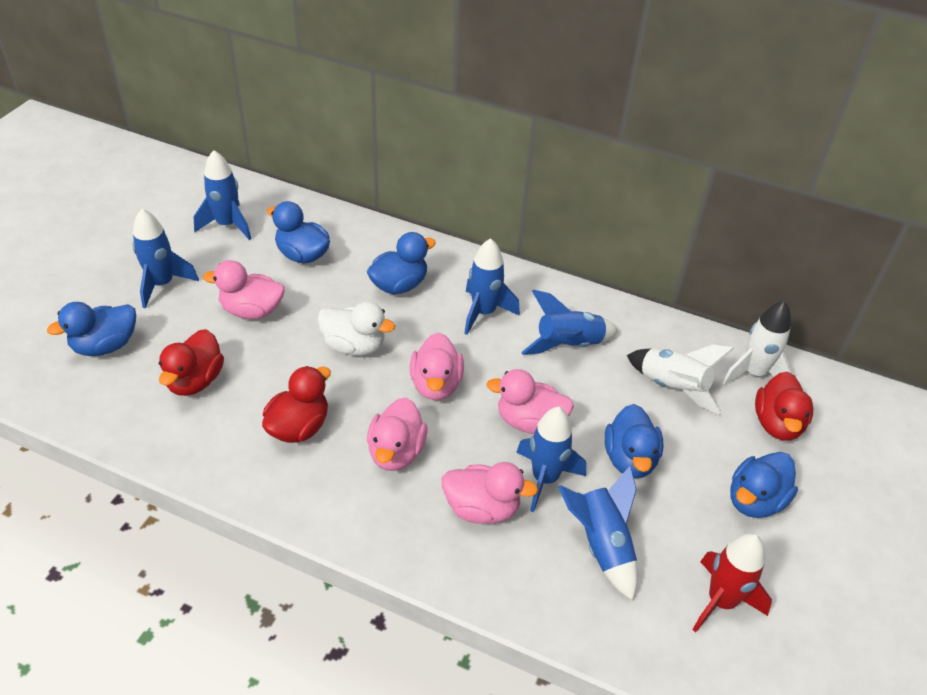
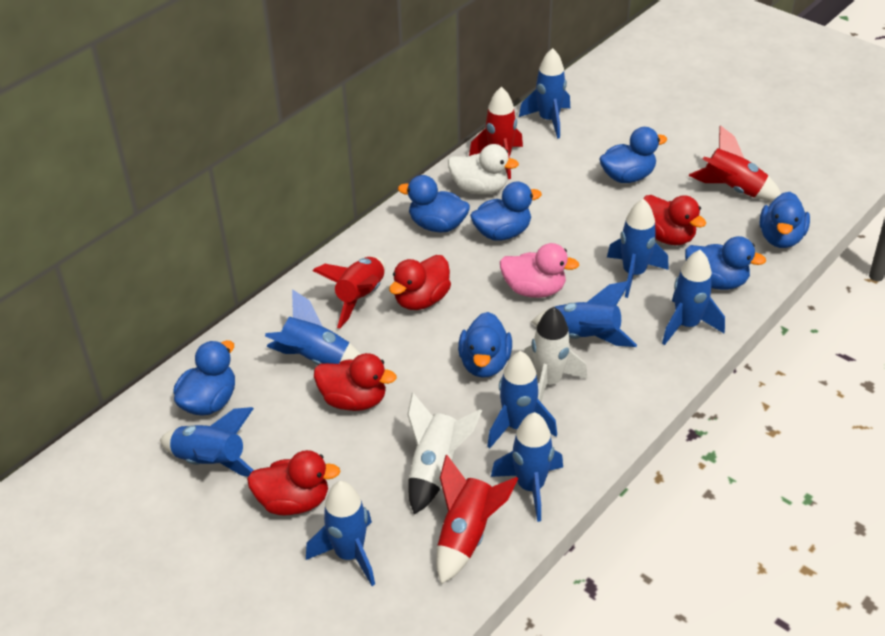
blue duck: 5 -> 7
blue rocket: 6 -> 9
pink duck: 5 -> 1
red duck: 3 -> 4
red rocket: 1 -> 4

